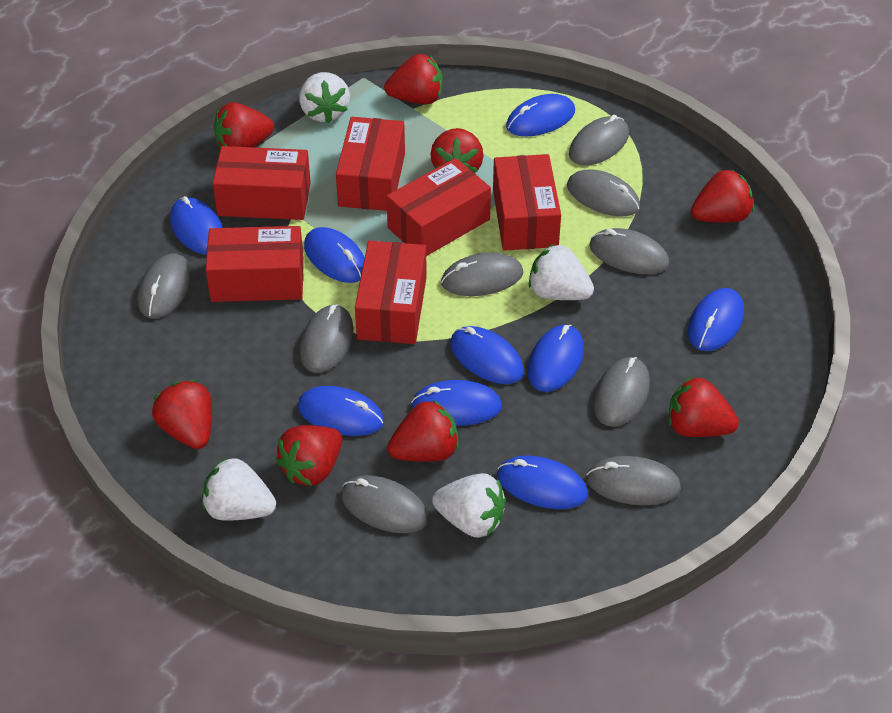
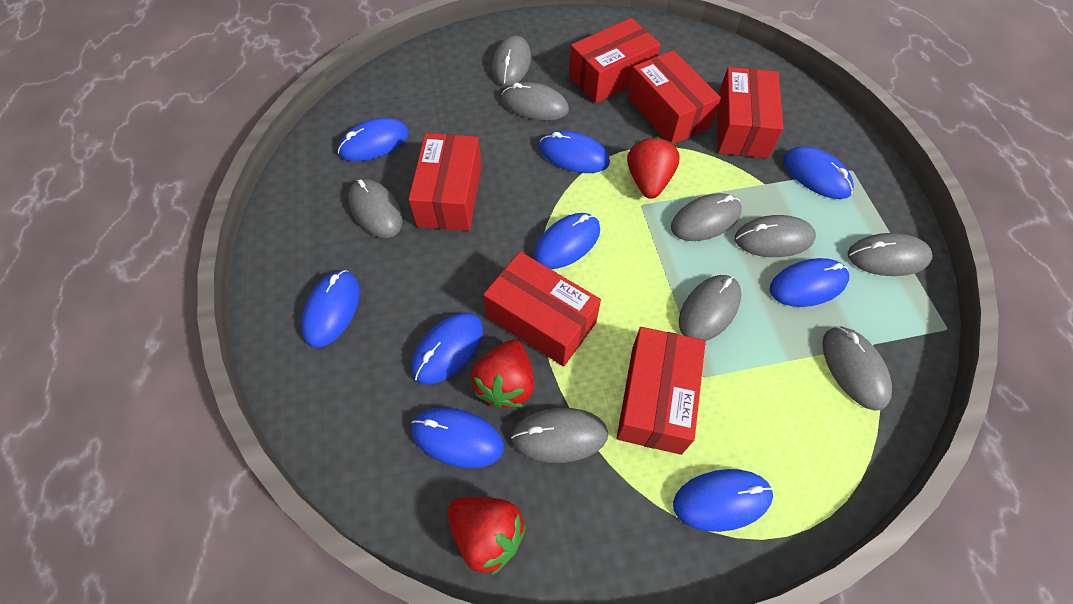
red strawberry: 8 -> 3
white strawberry: 4 -> 0

